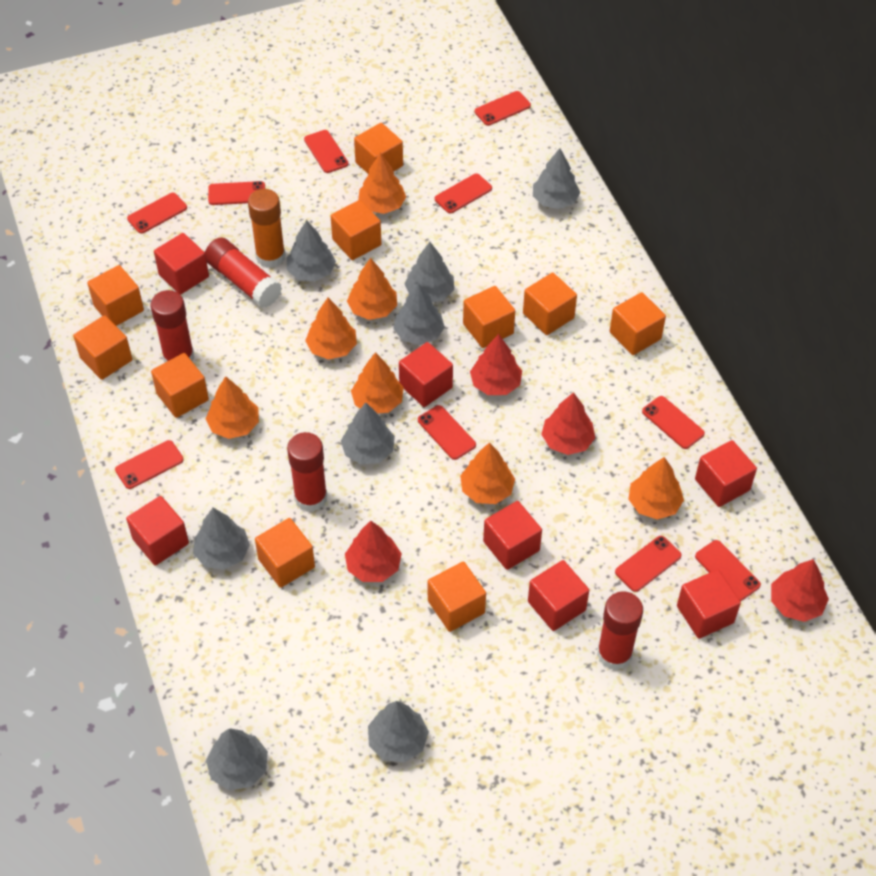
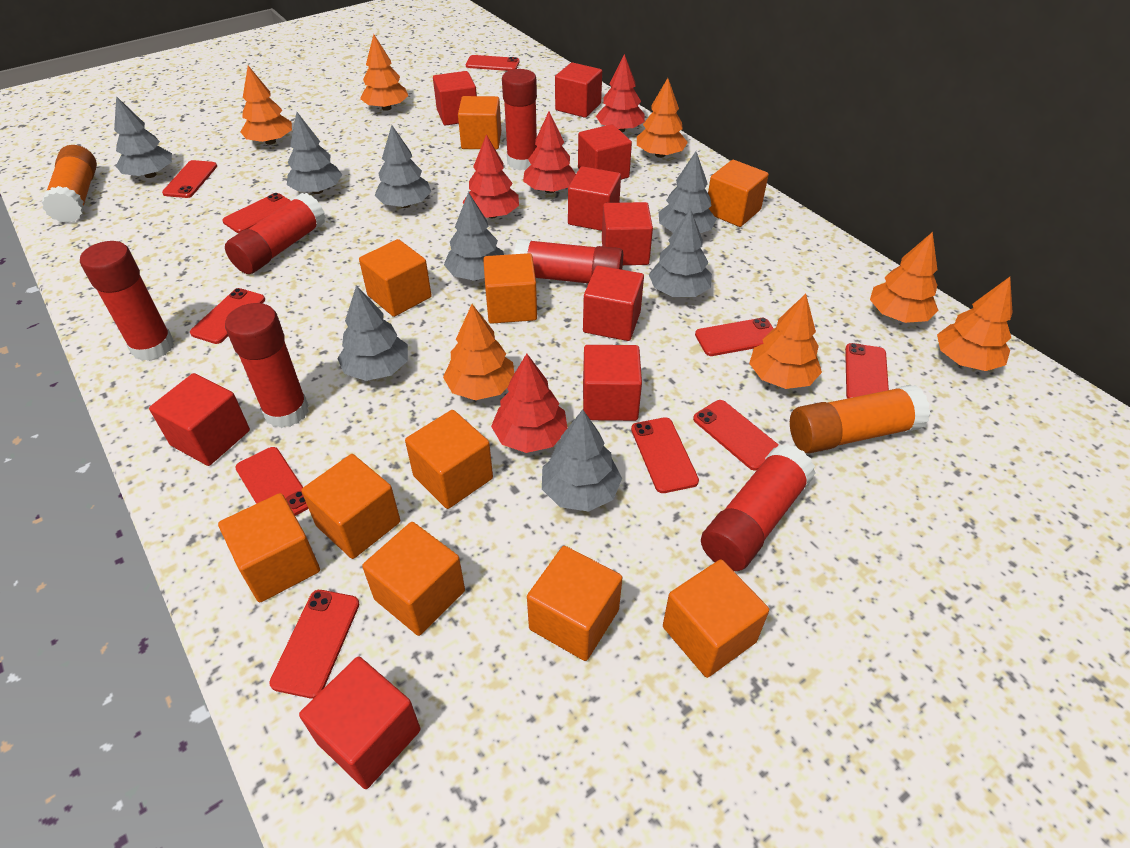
orange glue stick: 1 -> 2
red cube: 7 -> 9
red glue stick: 4 -> 6

